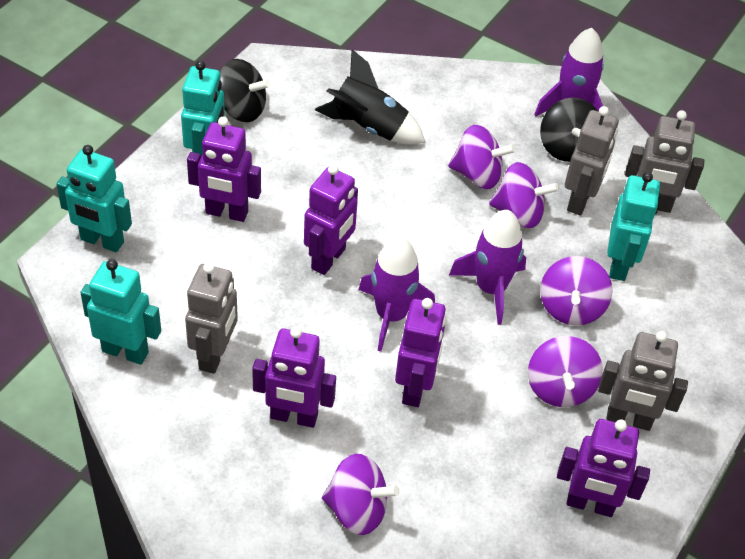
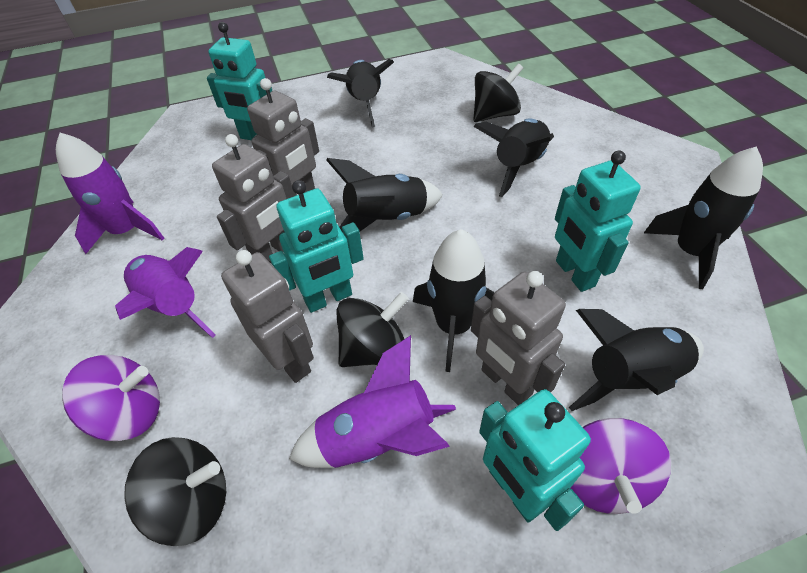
black rocket: 1 -> 6
black spinning top: 2 -> 3
purple robot: 5 -> 0
purple spinning top: 5 -> 2

